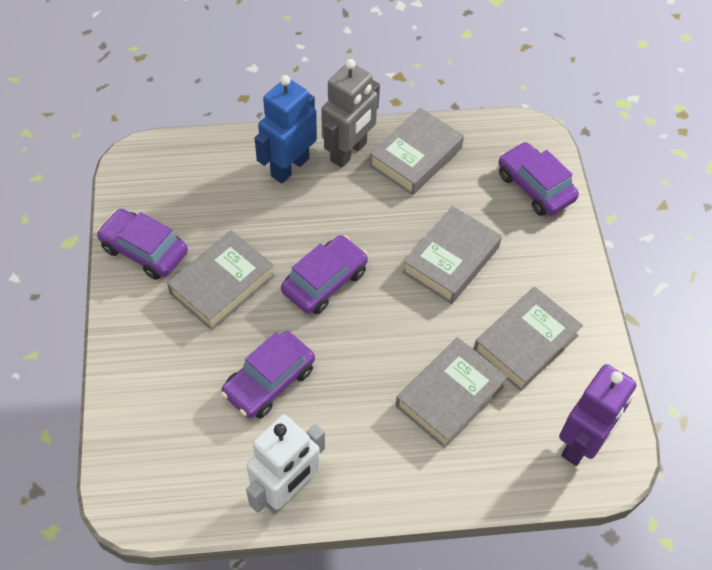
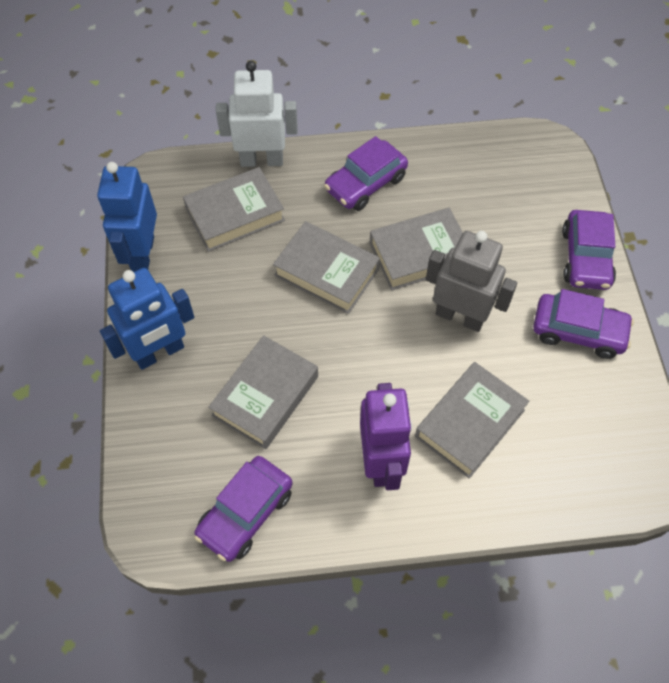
blue robot: 1 -> 2

